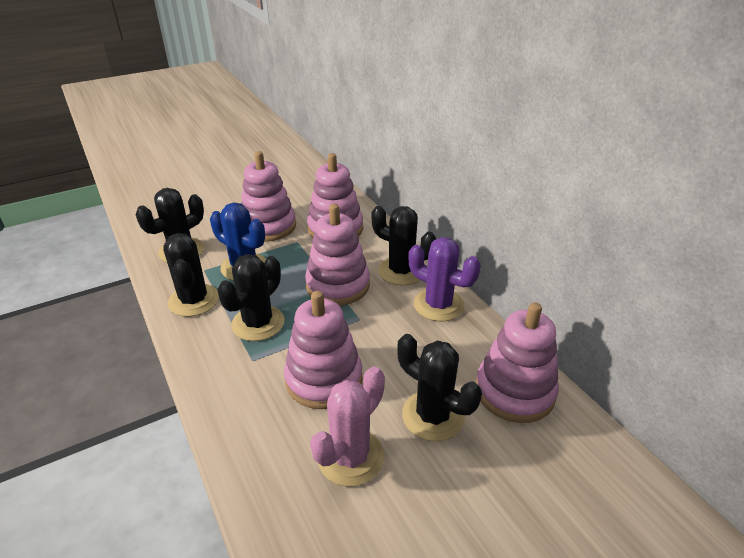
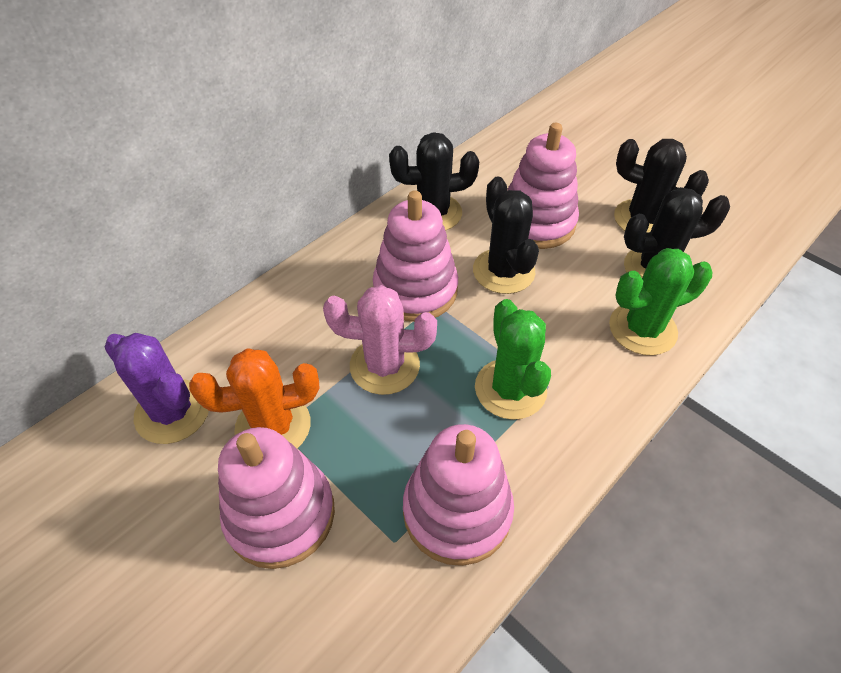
black cactus: 5 -> 4
blue cactus: 1 -> 0
green cactus: 0 -> 2
orange cactus: 0 -> 1
pink stacking toy: 5 -> 4

